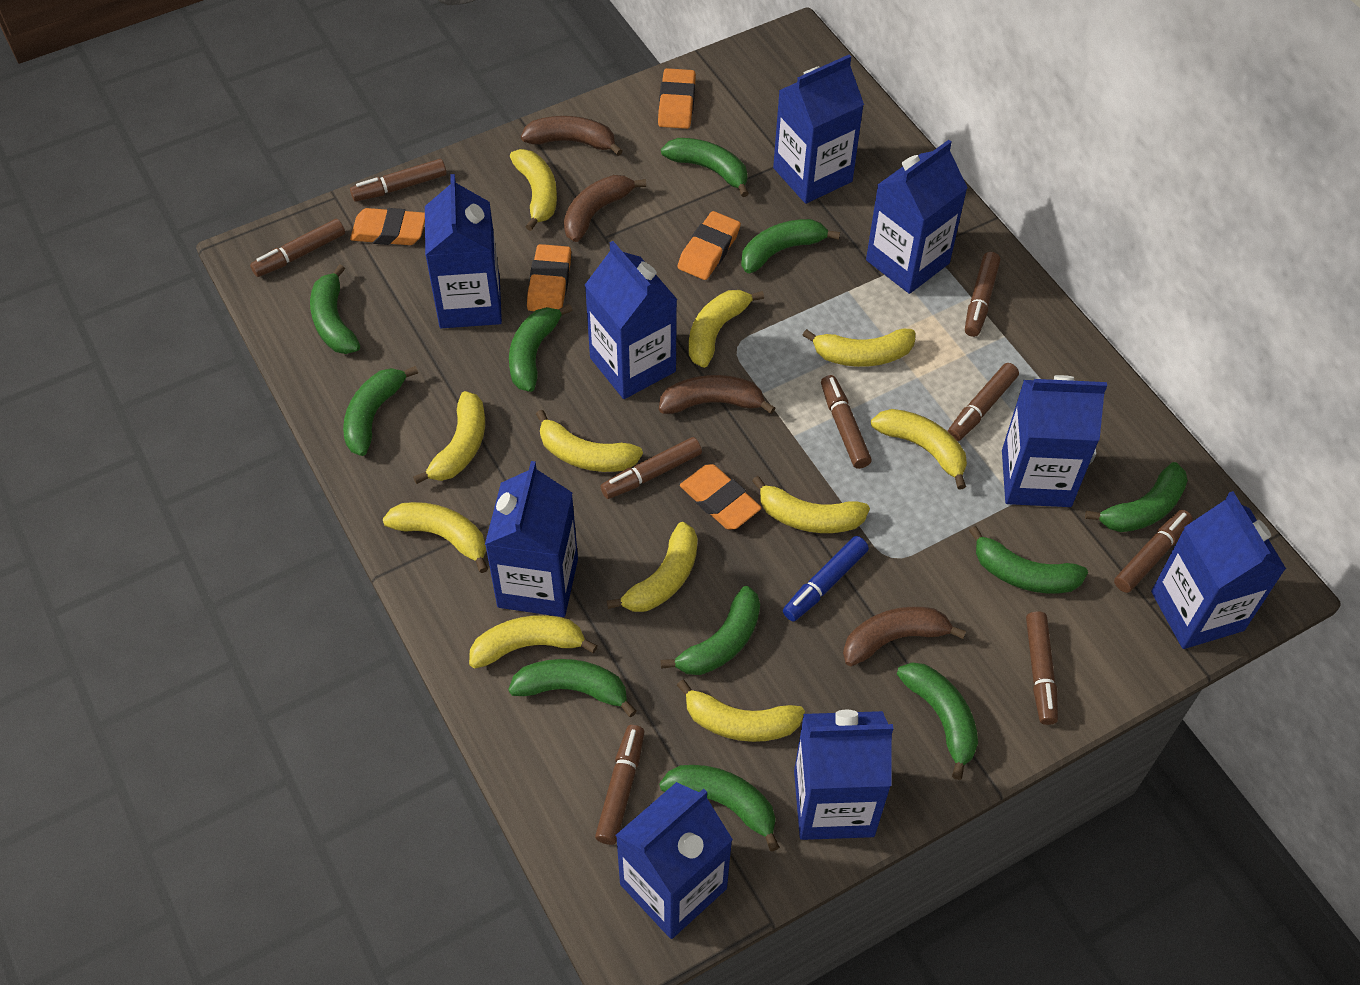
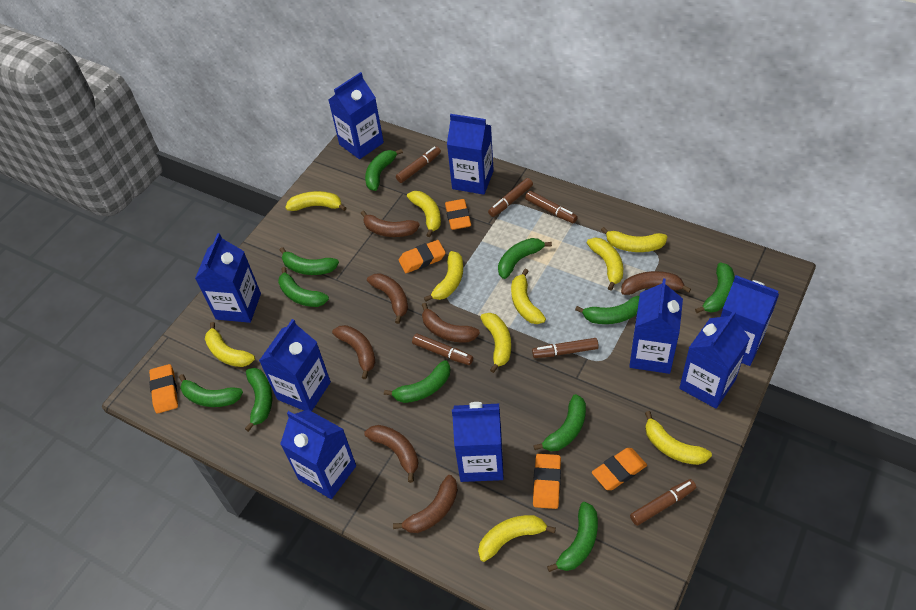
blue marker: 1 -> 0
brown banana: 4 -> 7
brown marker: 9 -> 6
yellow banana: 11 -> 10

